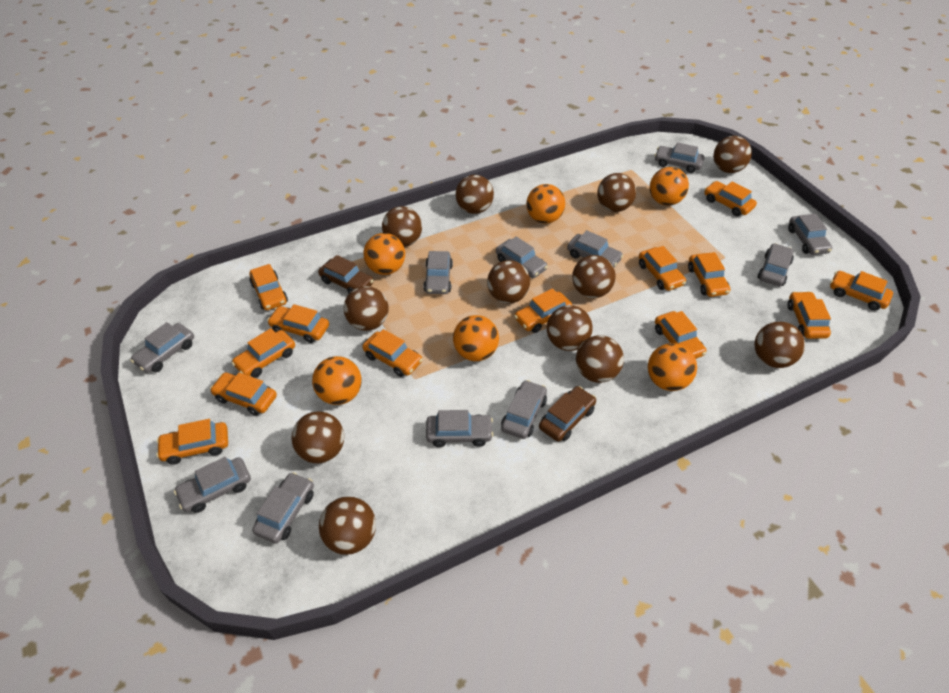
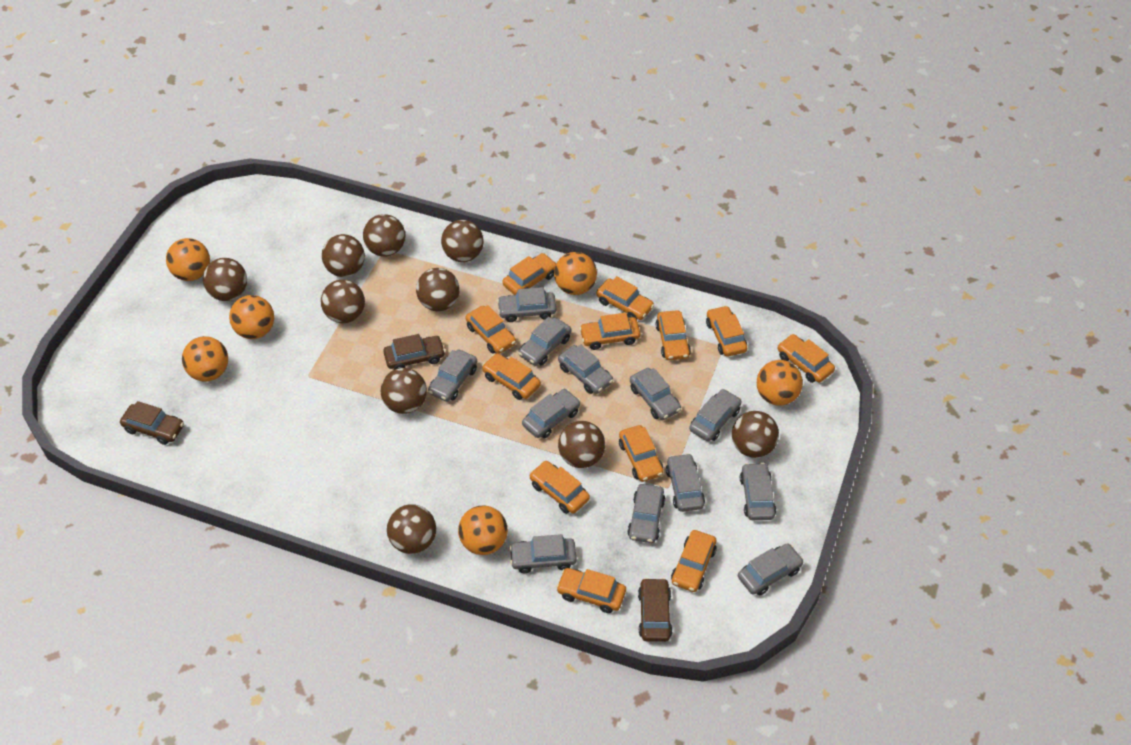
brown ball: 12 -> 10
brown car: 2 -> 3
grey car: 11 -> 12
orange car: 13 -> 12

